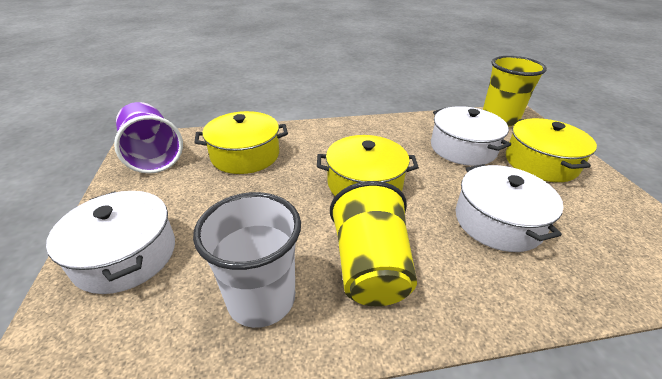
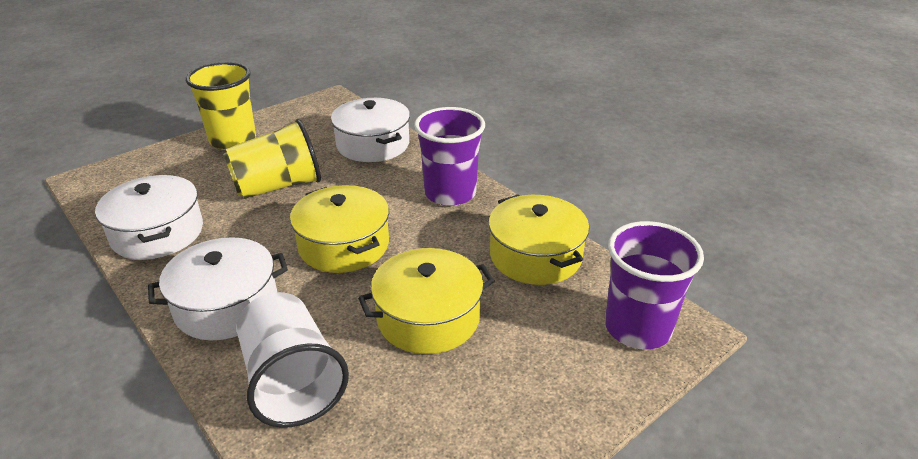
purple cup: 1 -> 2

